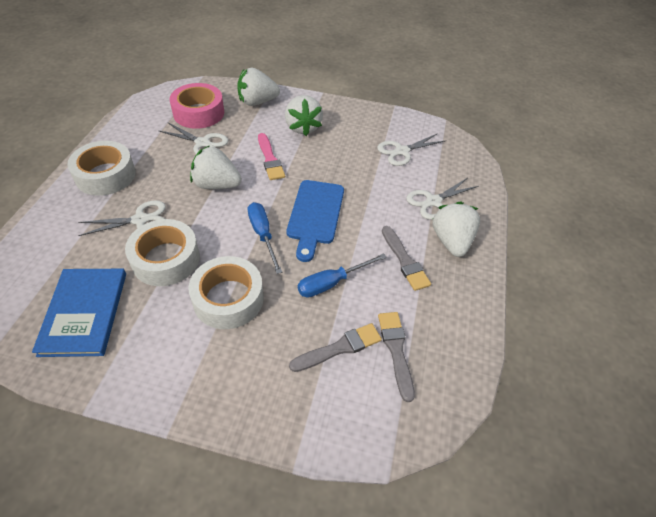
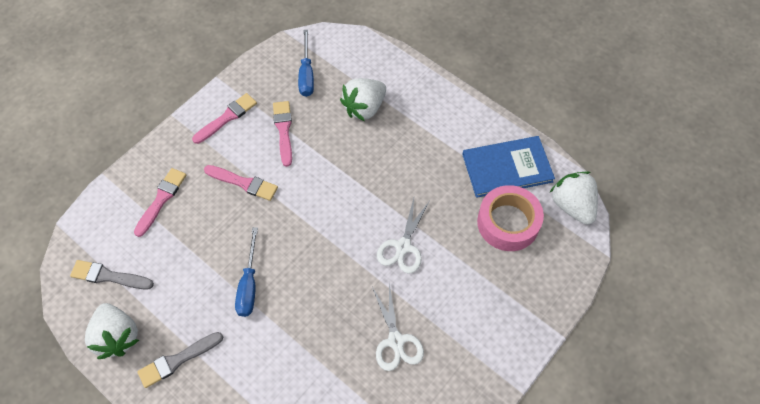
blue cutting board: 1 -> 0
grey brush: 3 -> 2
pink brush: 1 -> 4
white scissors: 4 -> 2
white strawberry: 4 -> 3
white tape: 3 -> 0

